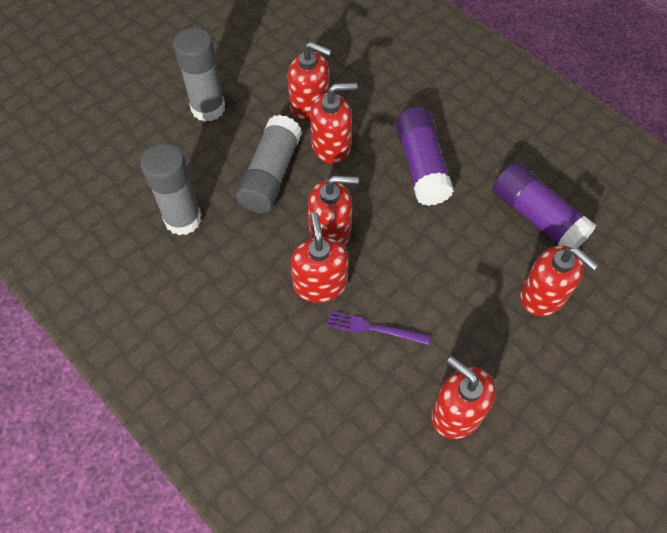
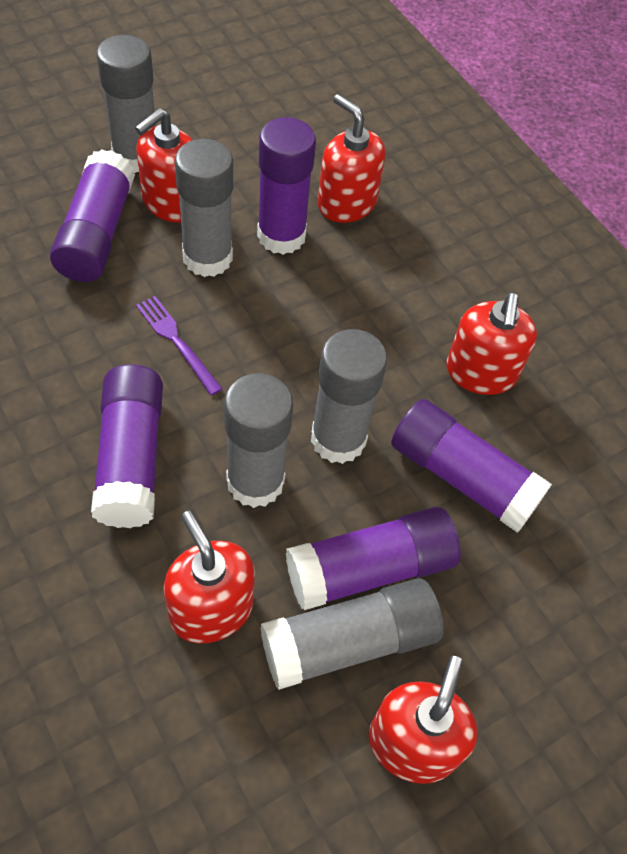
grey glue stick: 3 -> 5
purple glue stick: 2 -> 5
red soap dispenser: 6 -> 5

